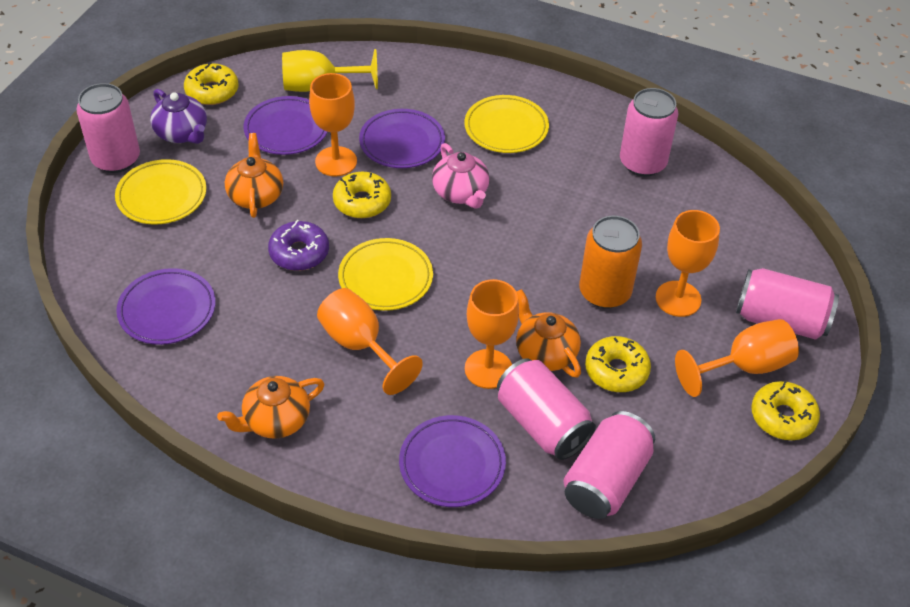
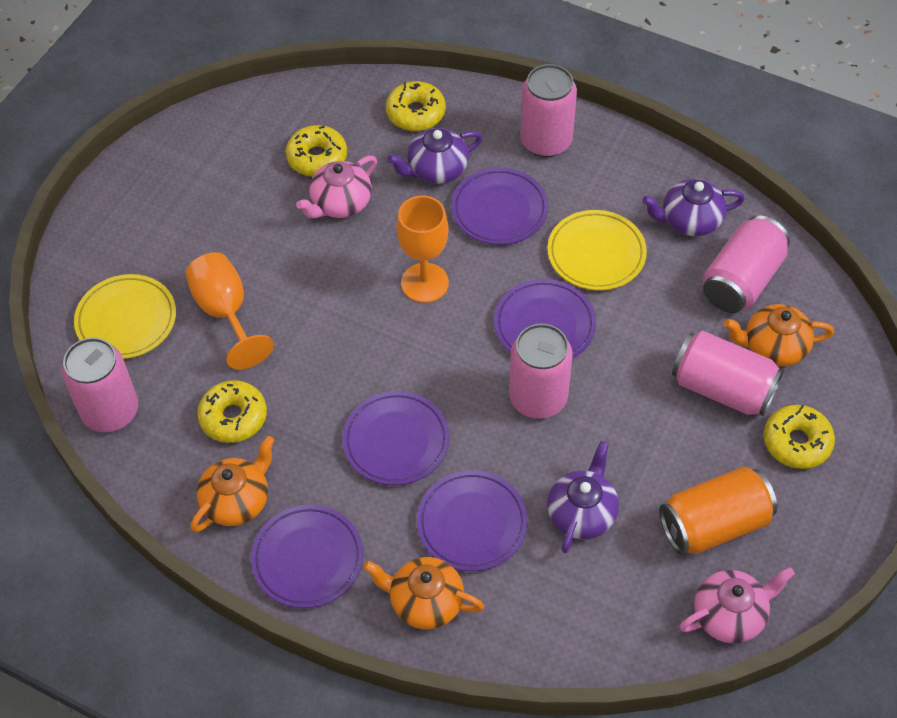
orange goblet: 5 -> 2
pink teapot: 1 -> 2
purple donut: 1 -> 0
purple plate: 4 -> 5
purple teapot: 1 -> 3
yellow goblet: 1 -> 0
yellow plate: 3 -> 2

